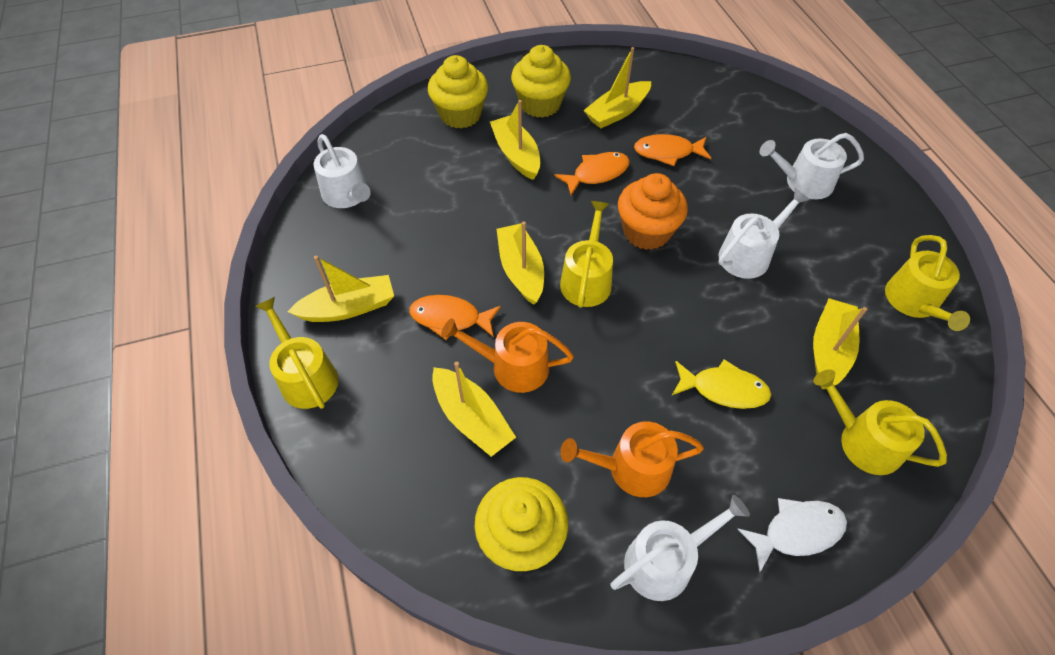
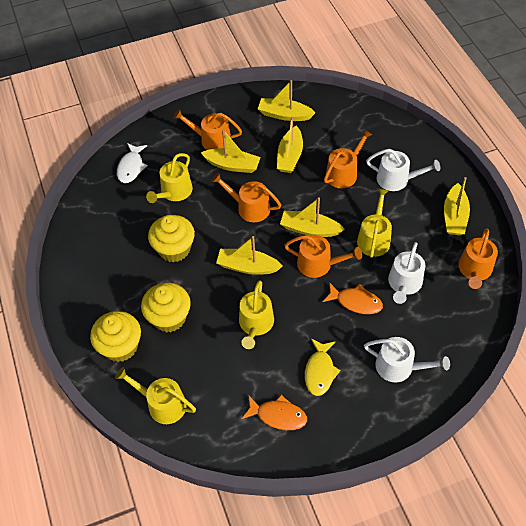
orange cupcake: 1 -> 0
orange fish: 3 -> 2
orange watering can: 2 -> 5
white watering can: 4 -> 3

